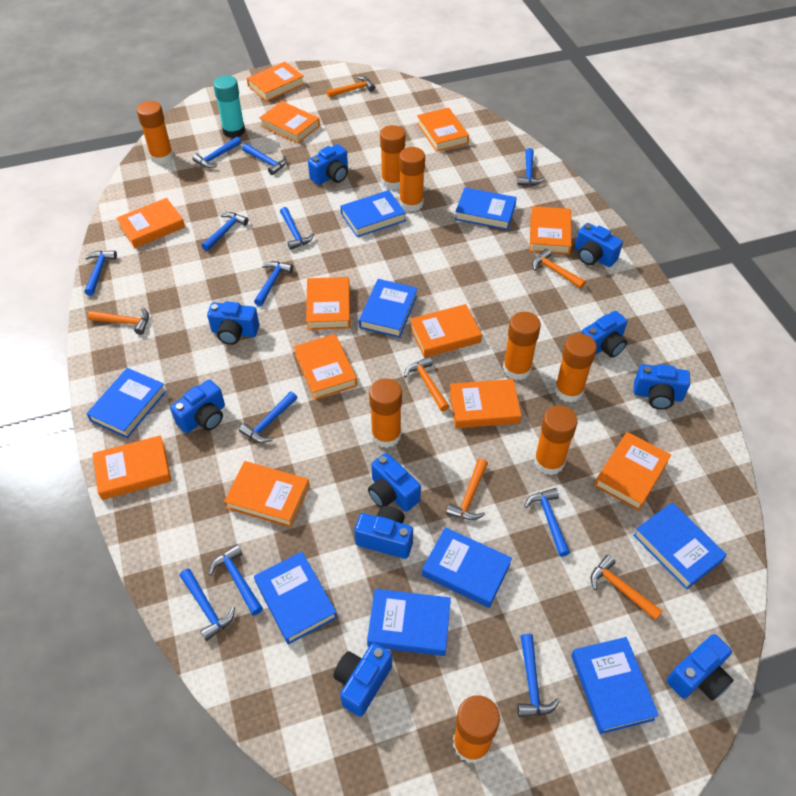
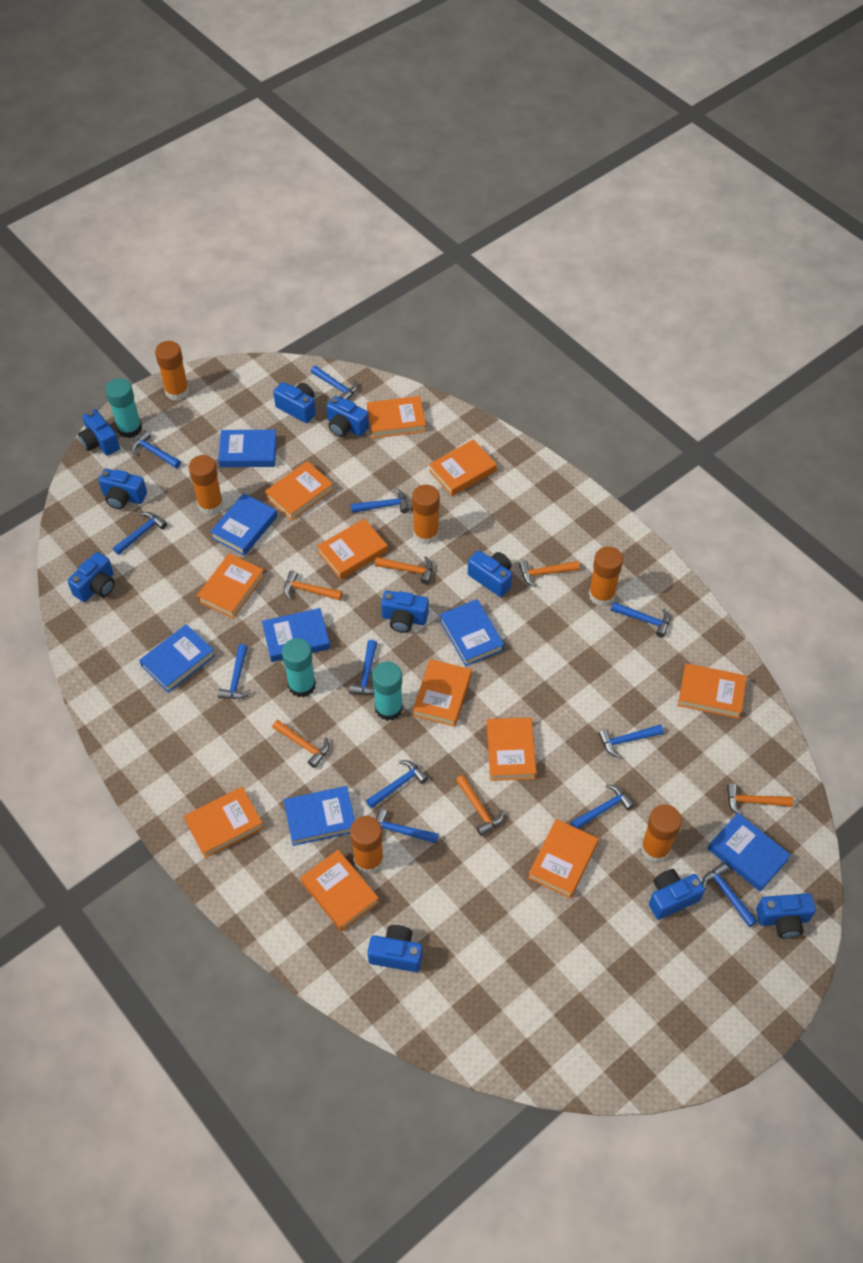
blue book: 9 -> 7
orange book: 12 -> 11
orange glue stick: 8 -> 6
turquoise glue stick: 1 -> 3

